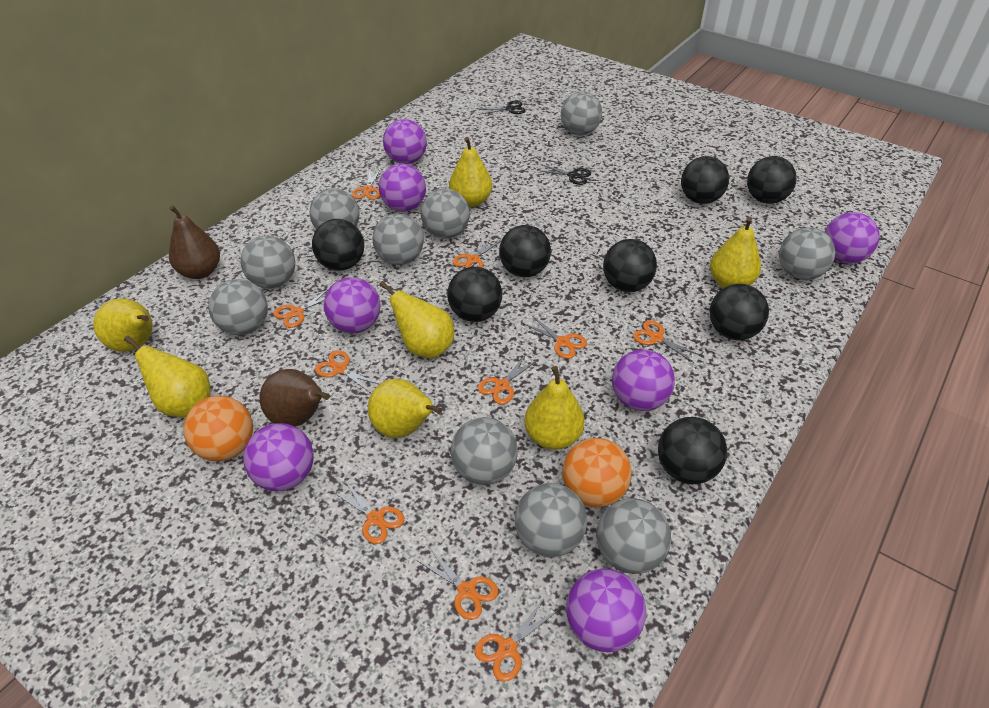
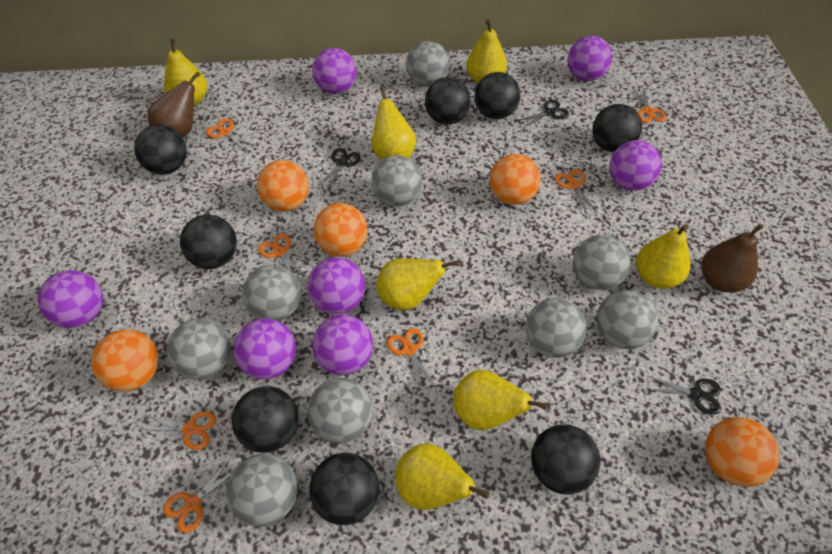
black scissors: 2 -> 3
grey ball: 10 -> 9
orange ball: 2 -> 5
orange scissors: 10 -> 7

